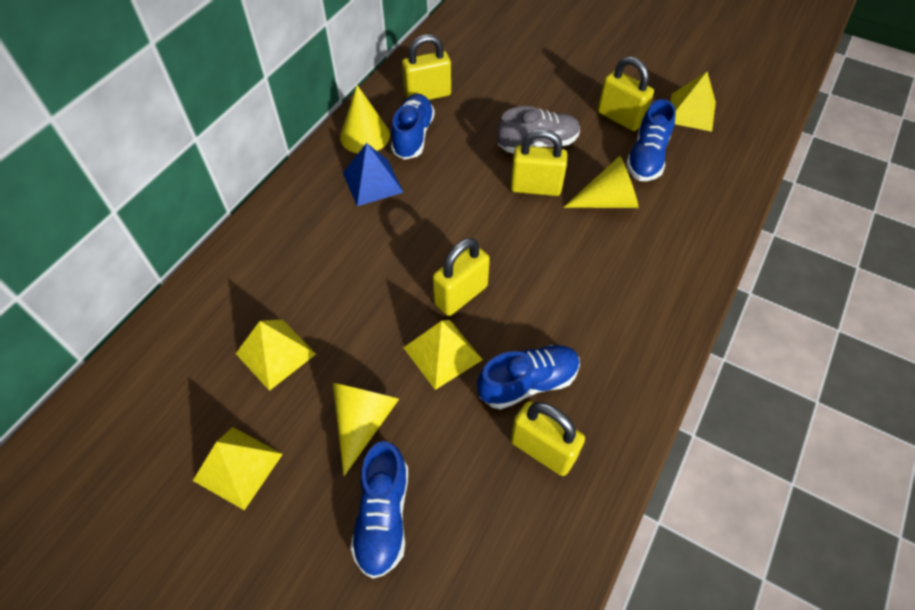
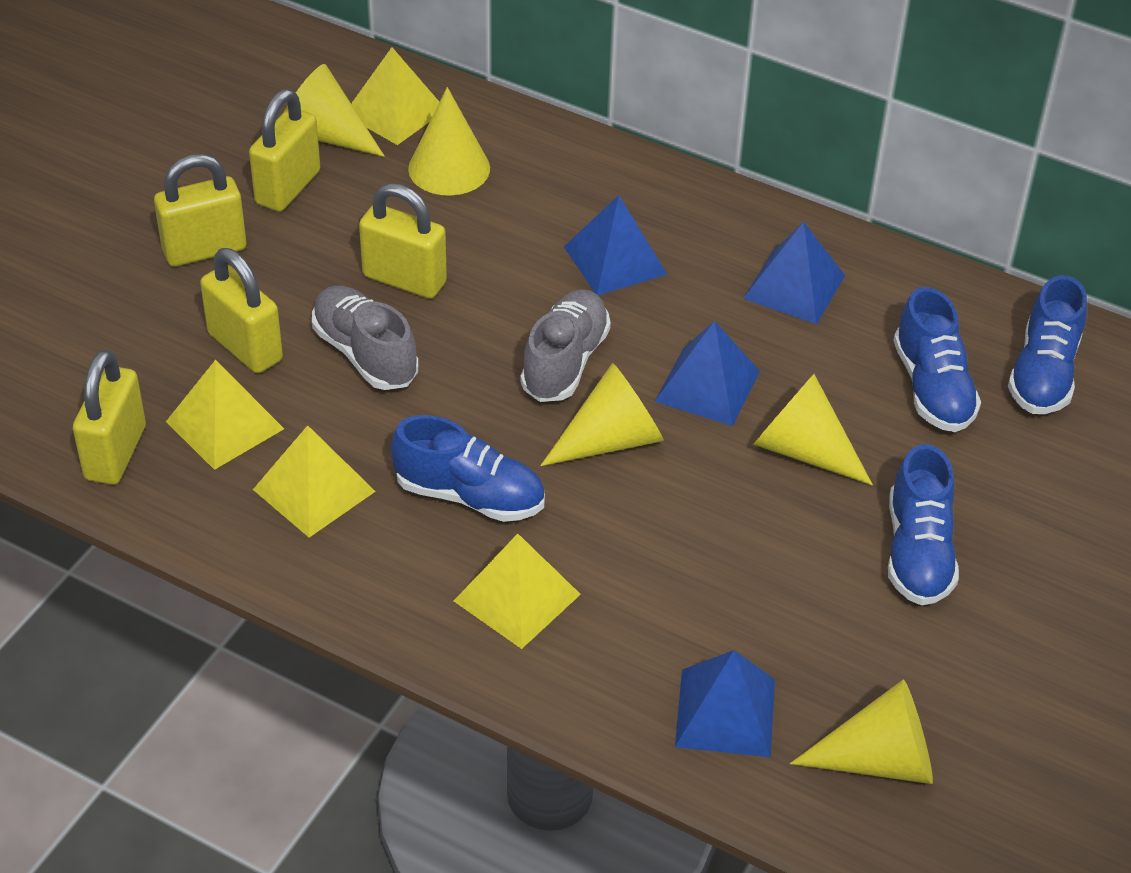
blue pyramid: 1 -> 4
grey shoe: 1 -> 2
yellow cone: 3 -> 5

